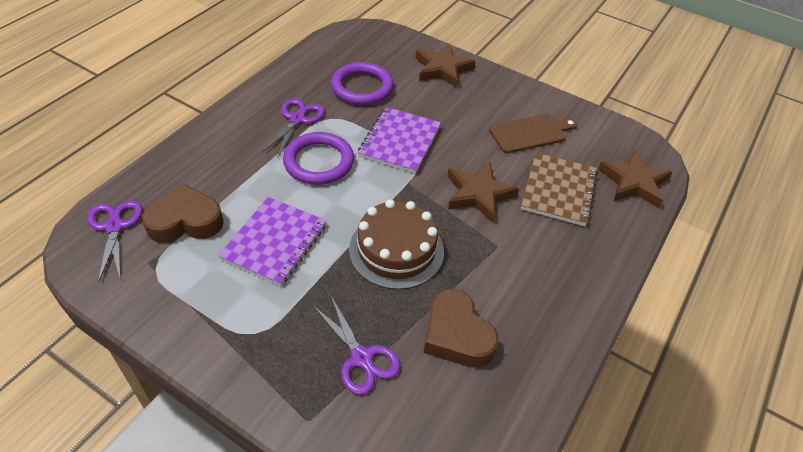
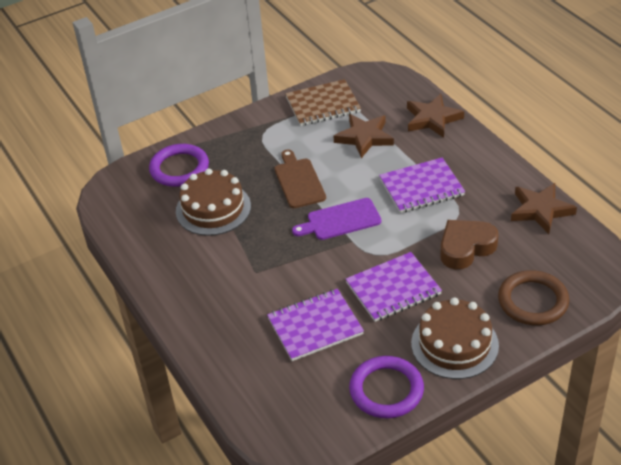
brown cake: 1 -> 2
brown heart: 2 -> 1
brown ring: 0 -> 1
purple cutting board: 0 -> 1
purple notebook: 2 -> 3
purple scissors: 3 -> 0

